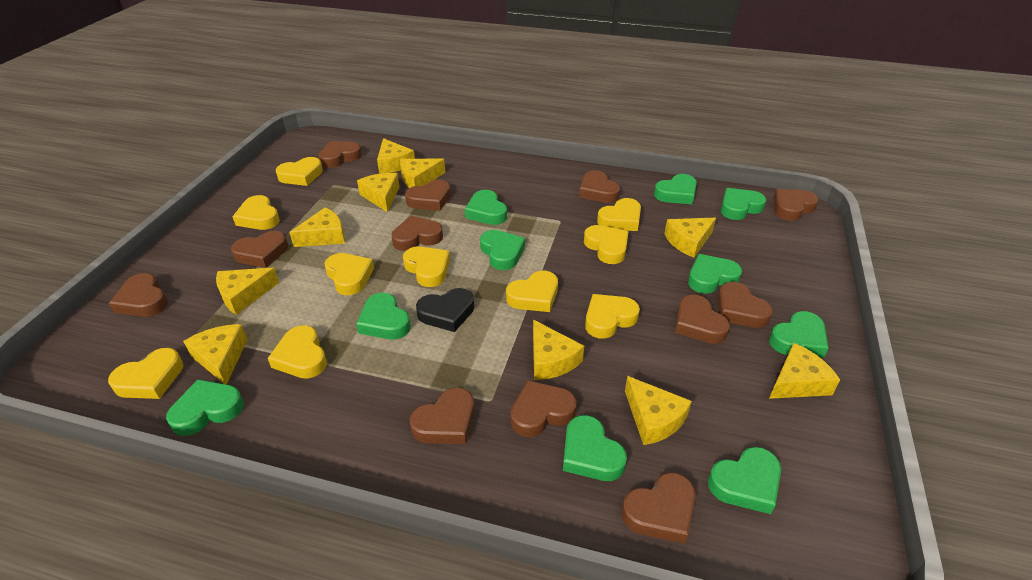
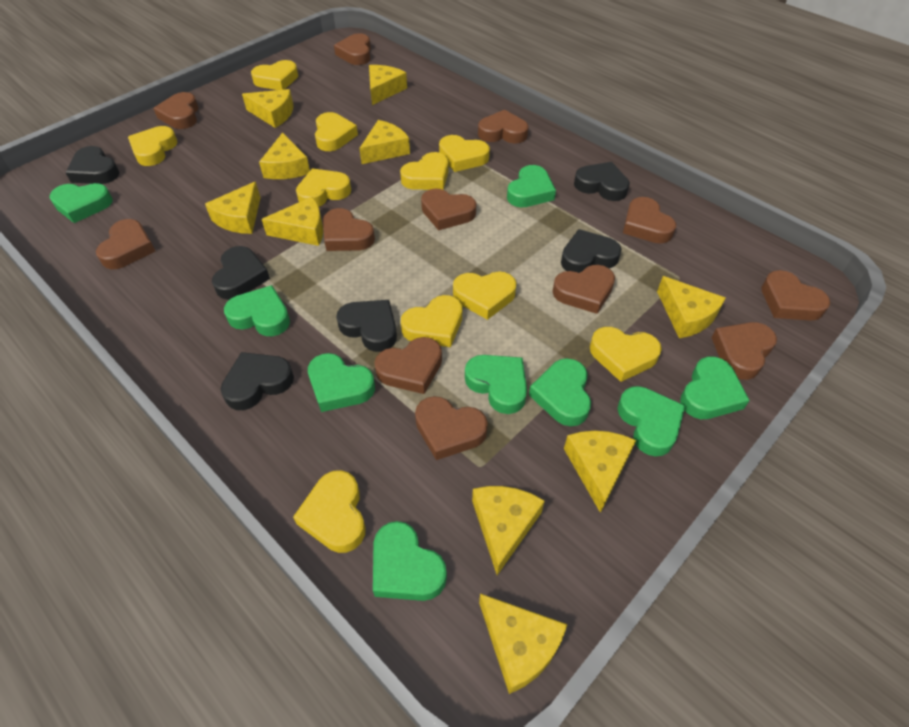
black heart: 1 -> 6
green heart: 10 -> 9

